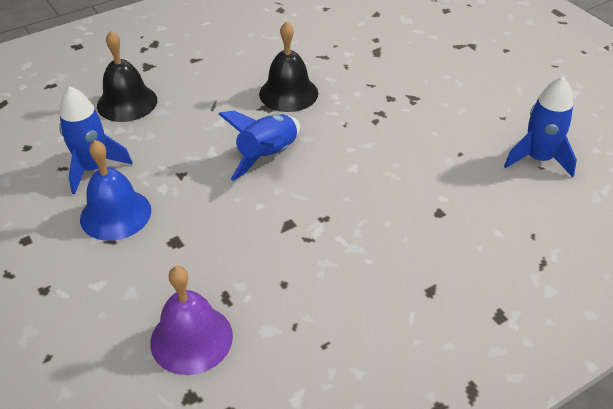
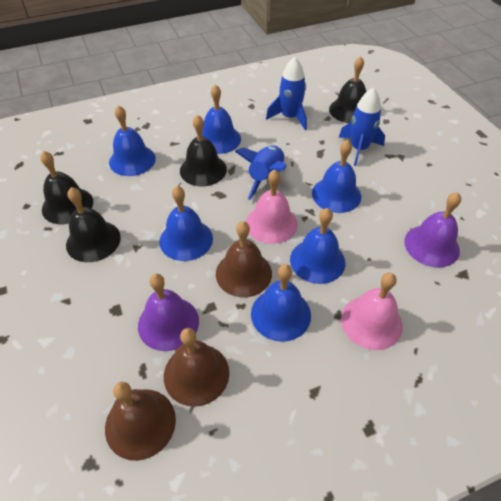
black bell: 2 -> 4
blue bell: 1 -> 6
brown bell: 0 -> 3
pink bell: 0 -> 2
purple bell: 1 -> 2

